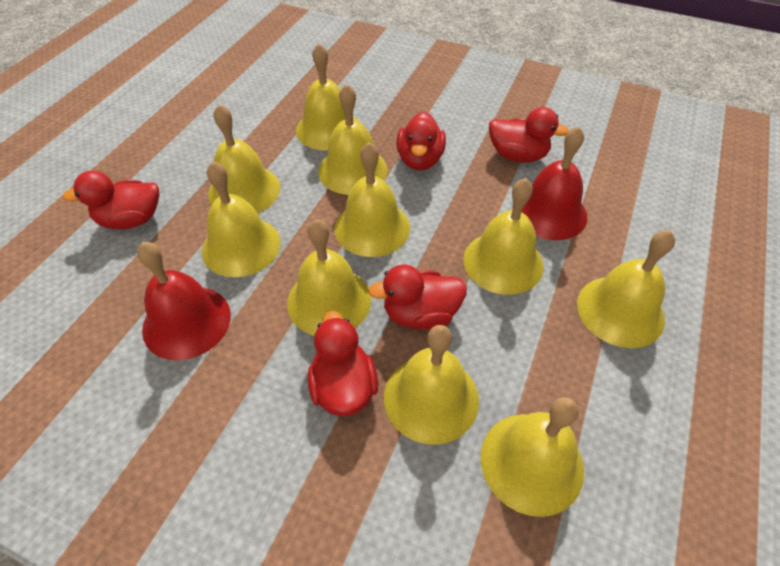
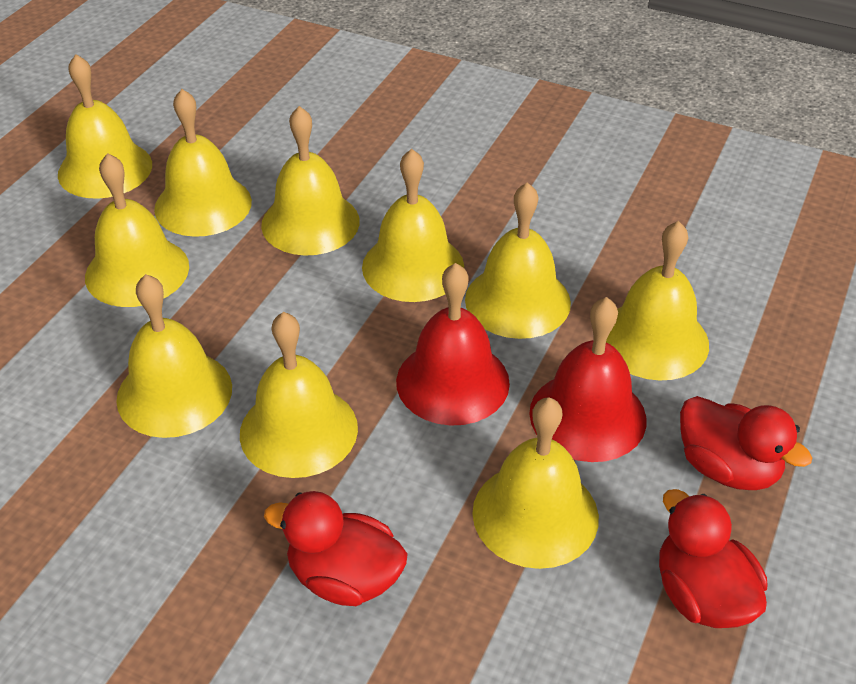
red duck: 5 -> 3

